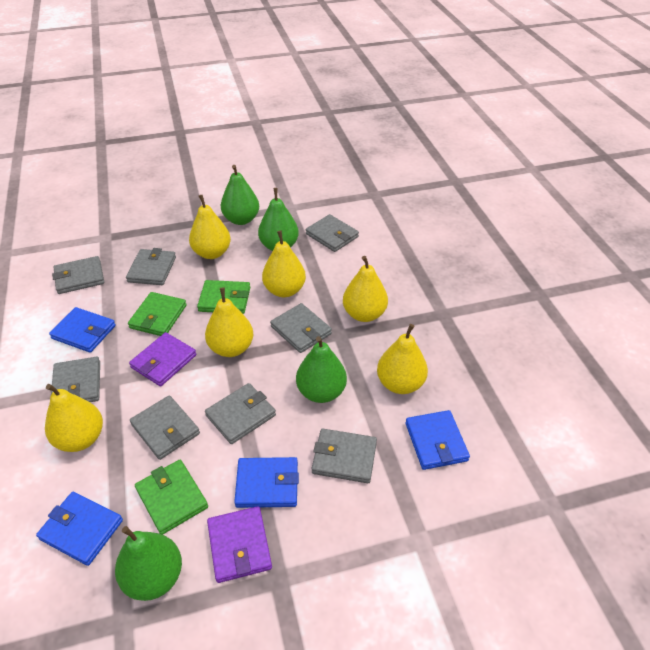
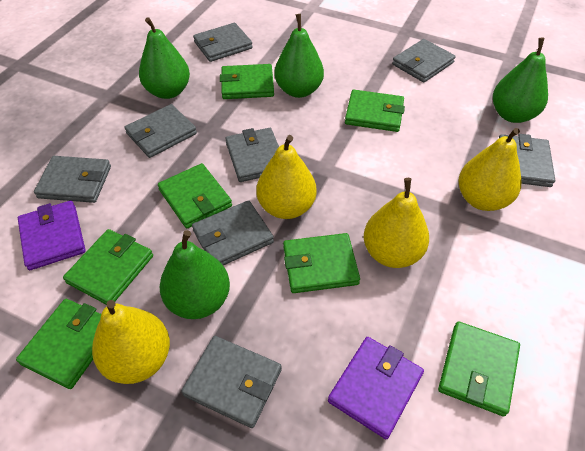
blue wallet: 4 -> 0
green wallet: 3 -> 7
yellow pear: 6 -> 4

